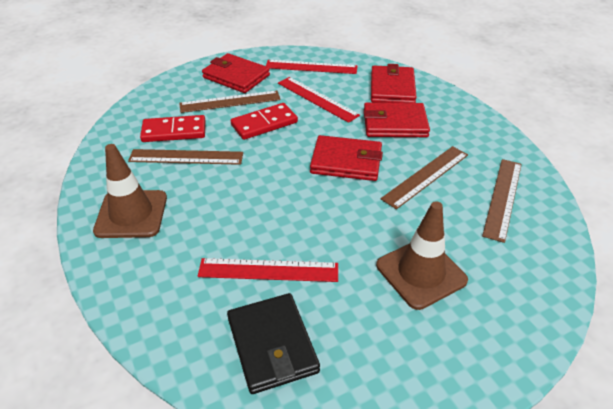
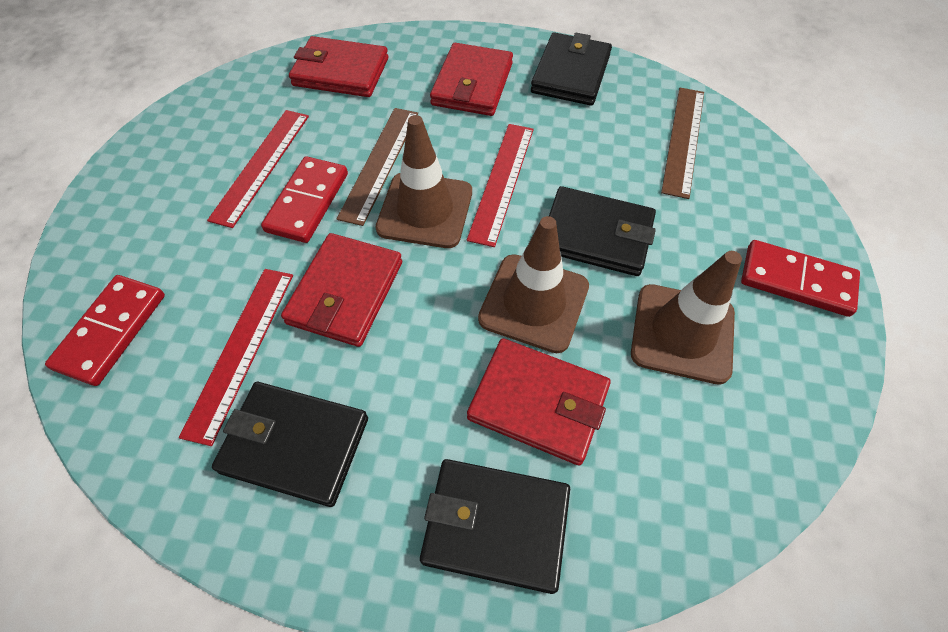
black wallet: 1 -> 4
brown ruler: 4 -> 2
brown traffic cone: 2 -> 3
red domino: 2 -> 3

